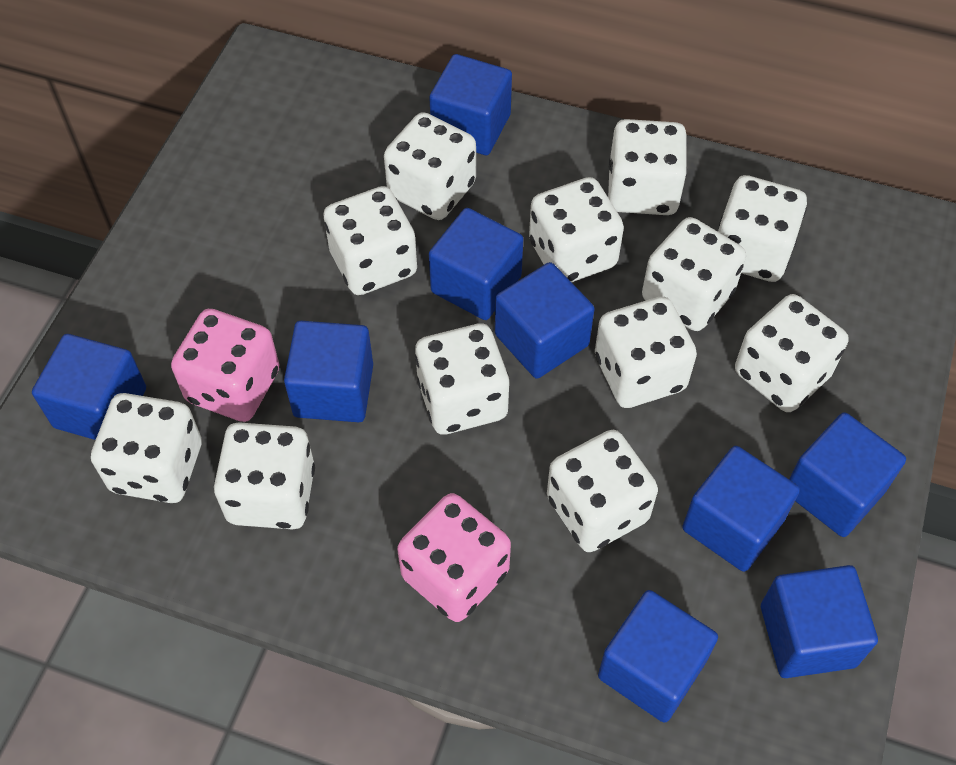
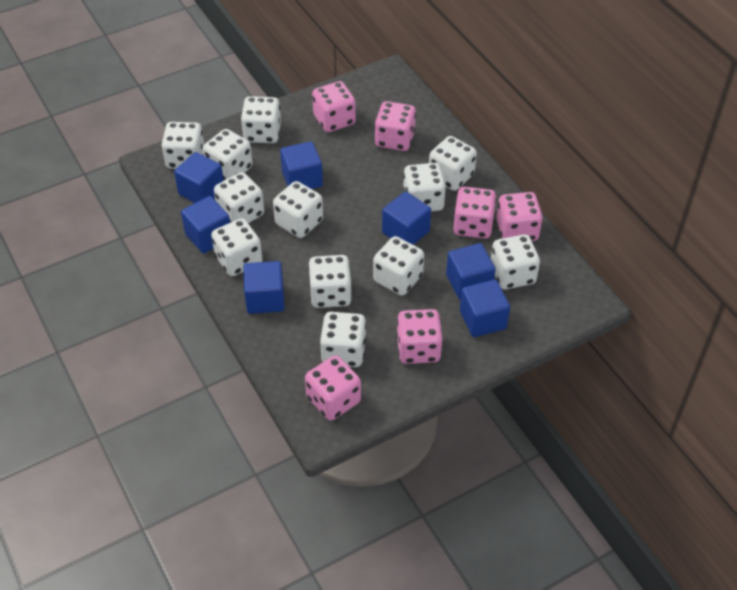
blue cube: 9 -> 7
pink dice: 2 -> 6

